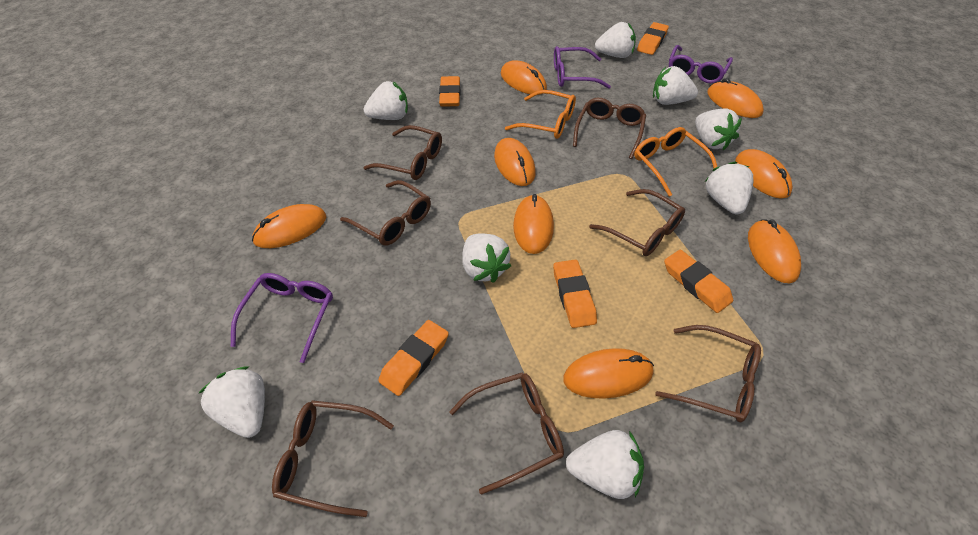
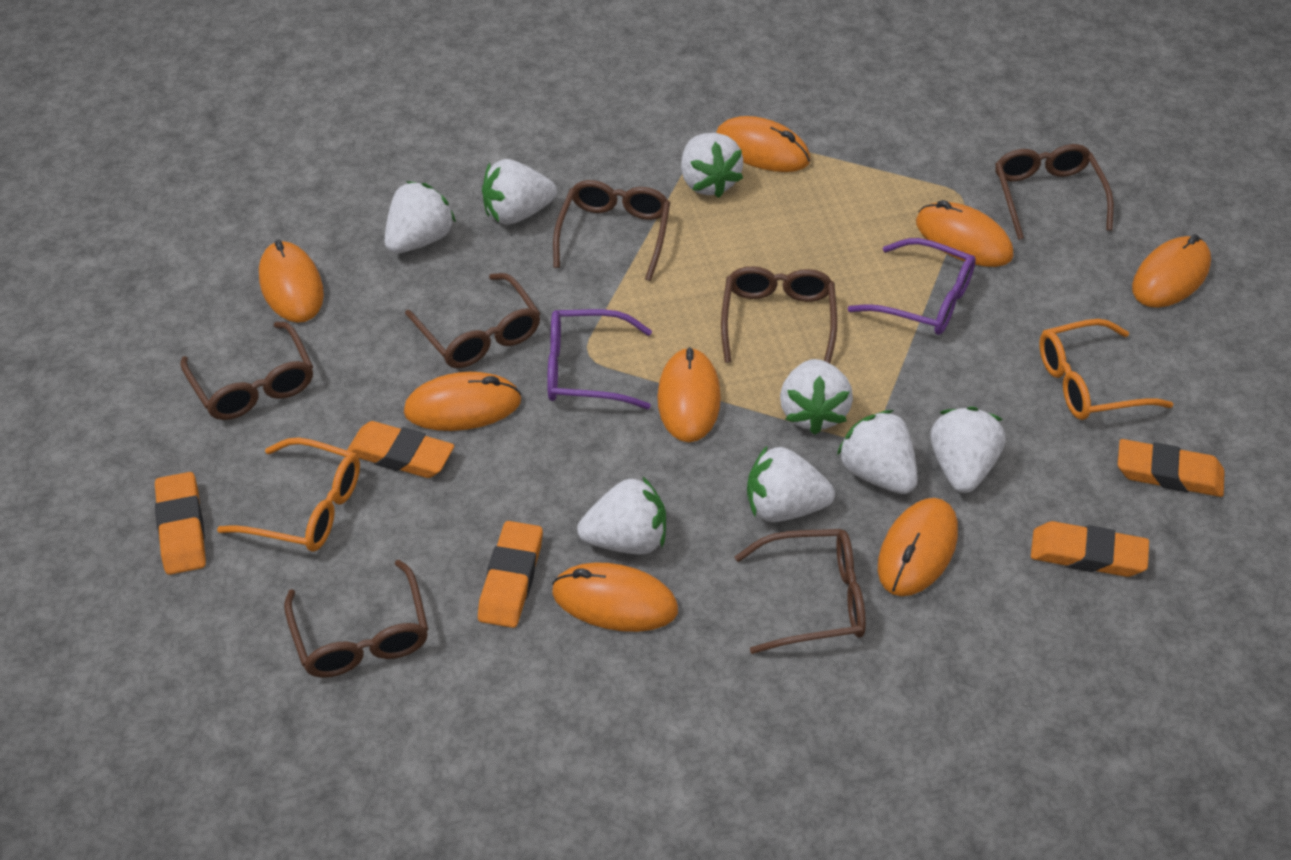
purple glasses: 3 -> 2

